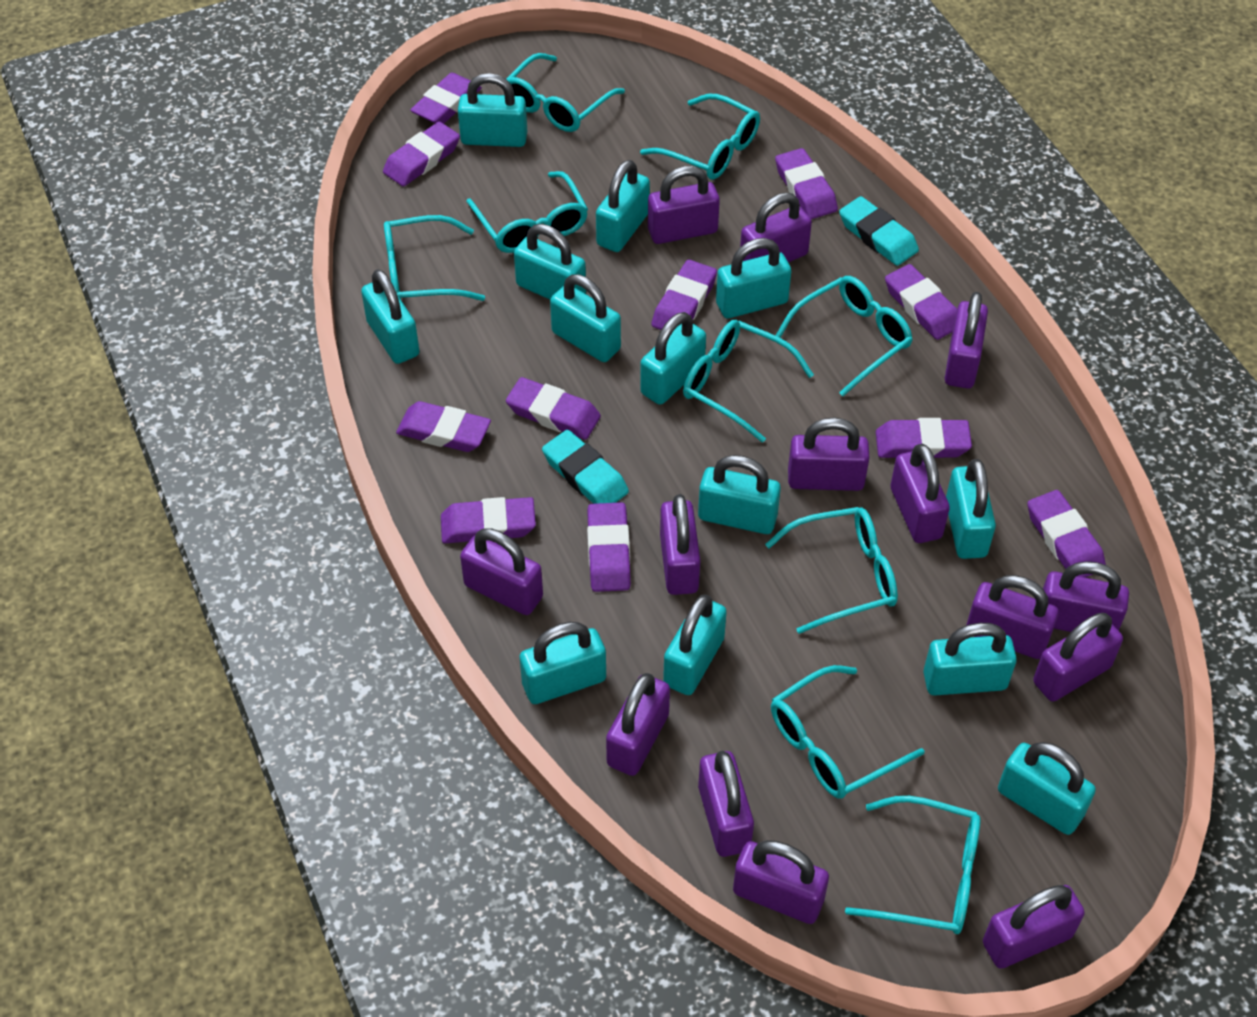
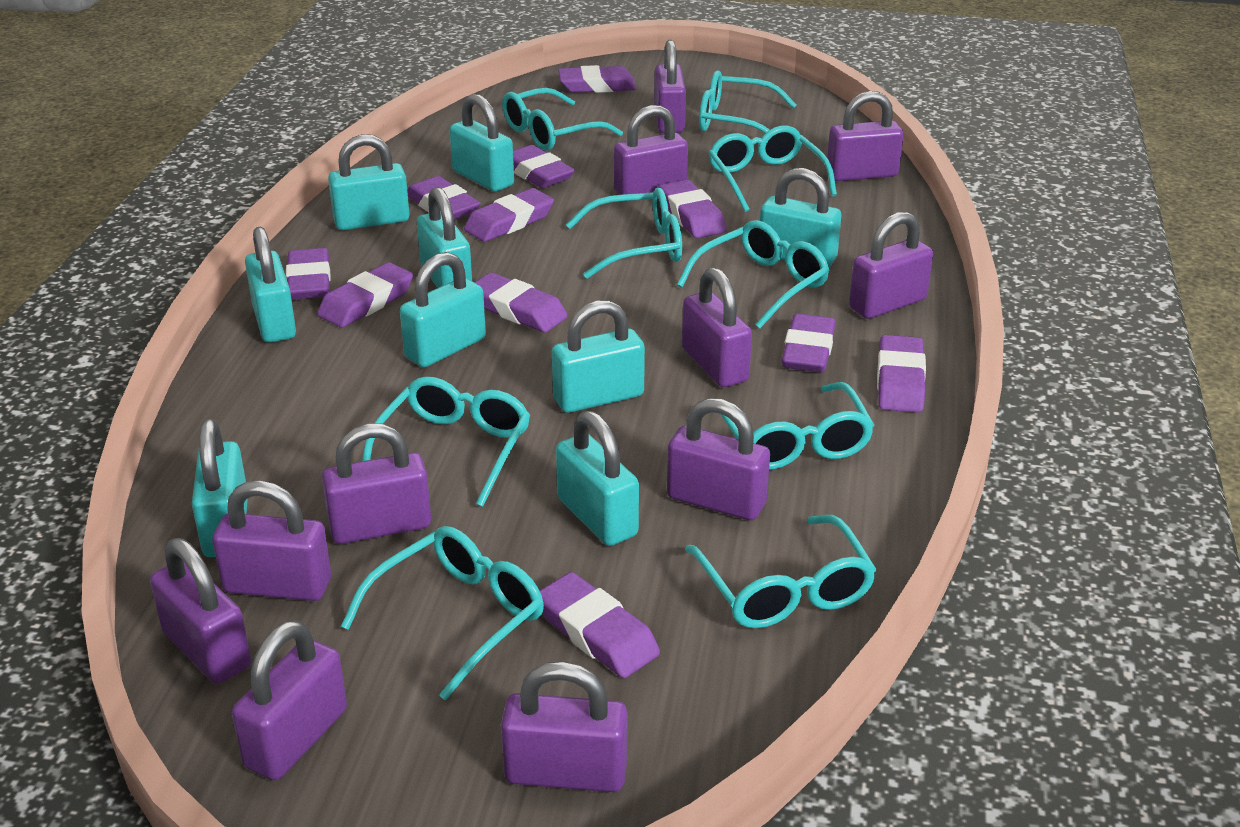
purple padlock: 14 -> 11
turquoise eraser: 2 -> 0
turquoise padlock: 13 -> 9

